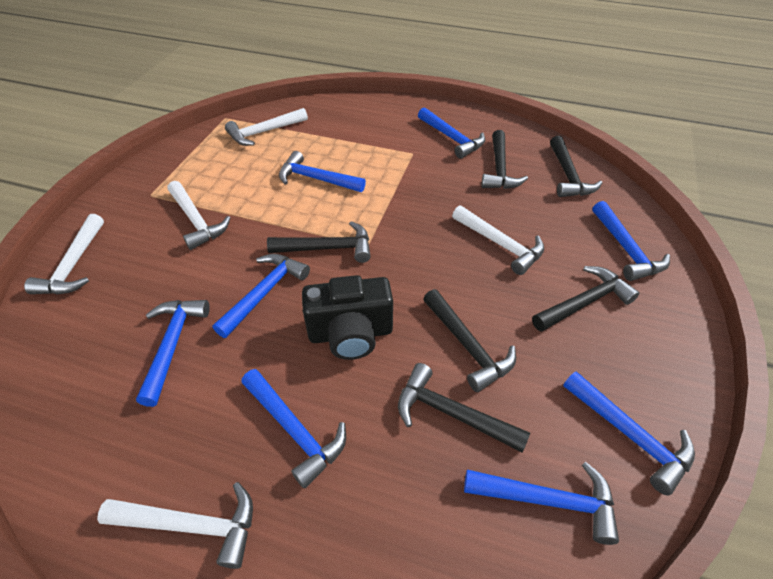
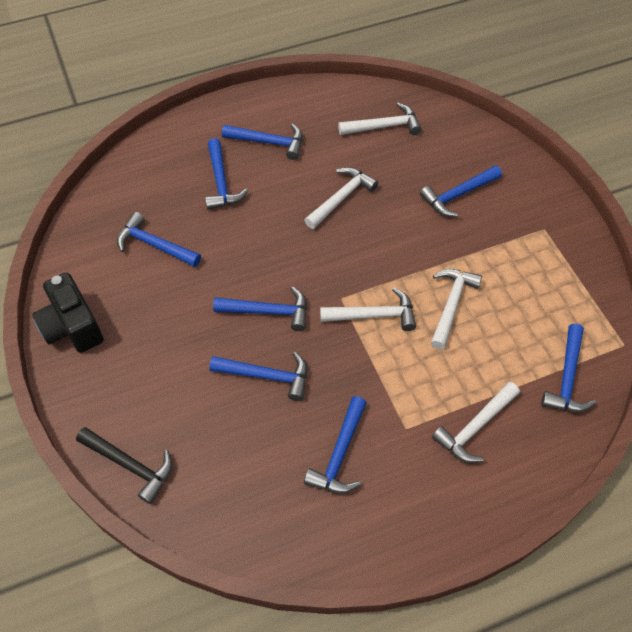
black hammer: 6 -> 1

